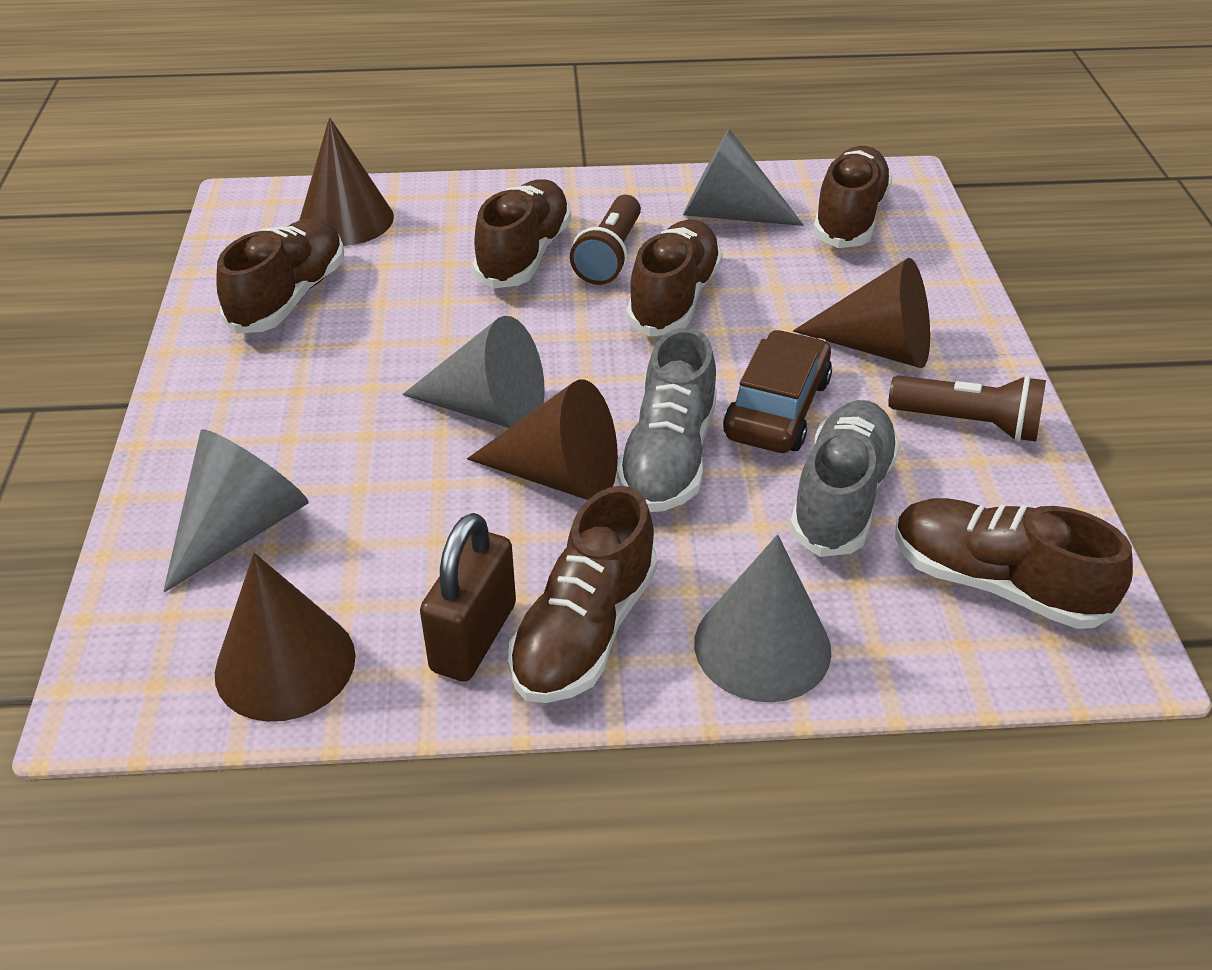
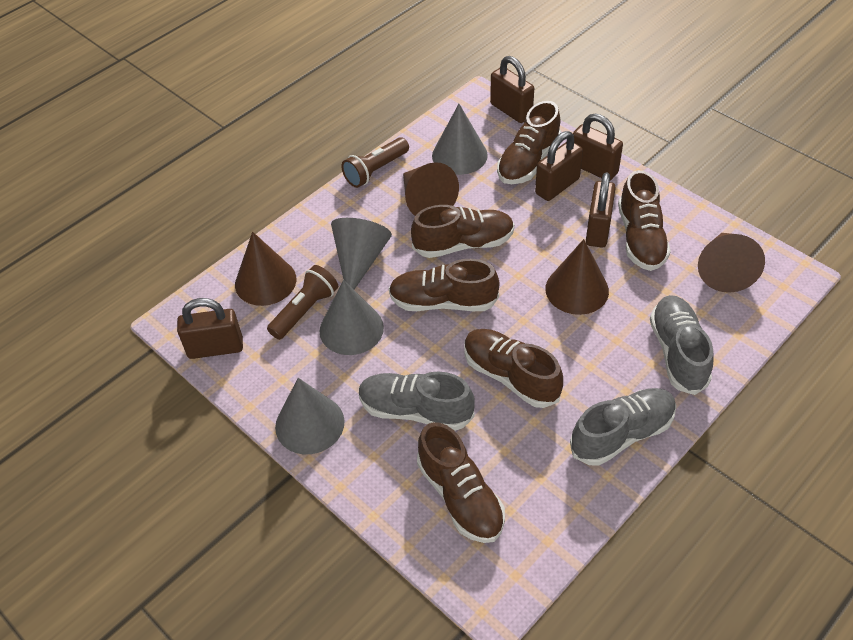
brown car: 1 -> 0
brown padlock: 1 -> 5
grey shoe: 2 -> 3

